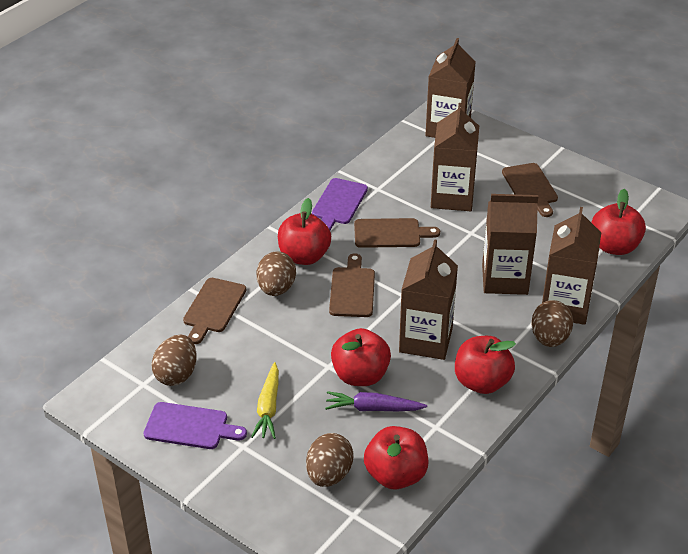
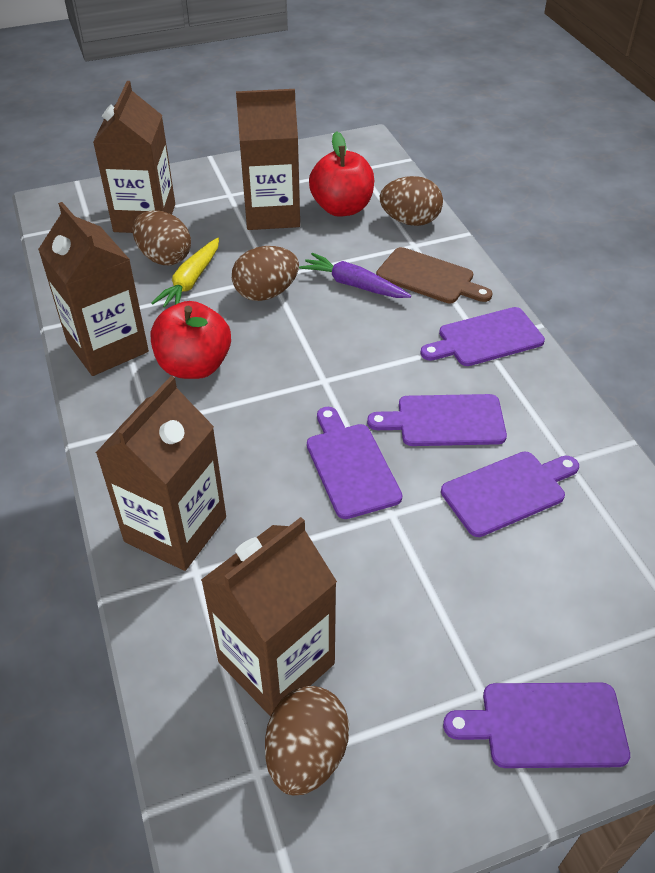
brown cutting board: 4 -> 1
purple cutting board: 2 -> 5
red apple: 5 -> 2

